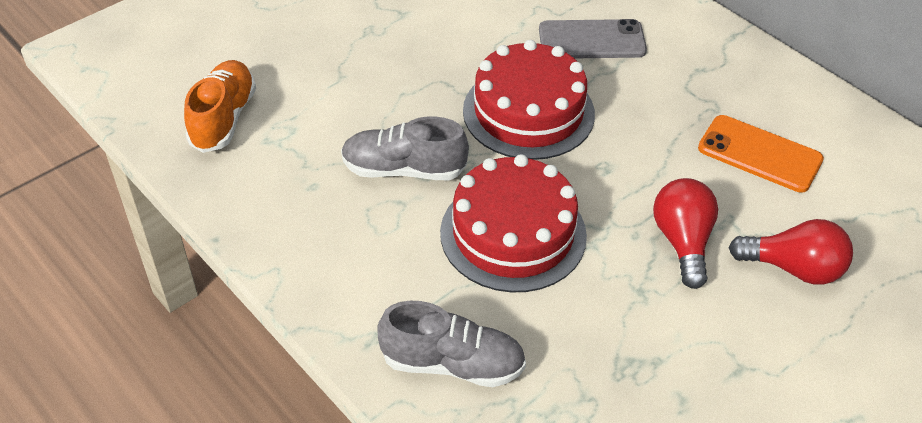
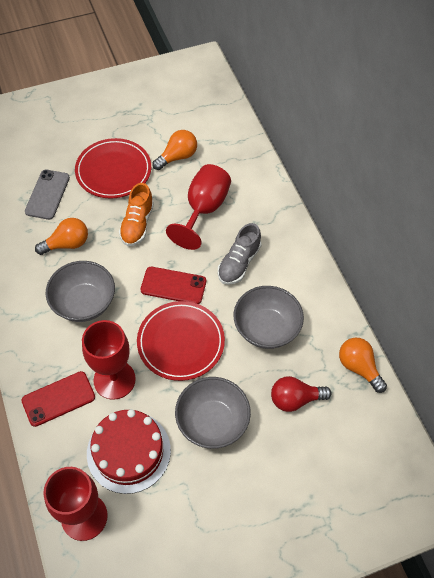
grey bowl: 0 -> 3
grey shoe: 2 -> 1
orange light bulb: 0 -> 3
orange phone: 1 -> 0
red cake: 2 -> 1
red goblet: 0 -> 3
red light bulb: 2 -> 1
red phone: 0 -> 2
red plate: 0 -> 2

